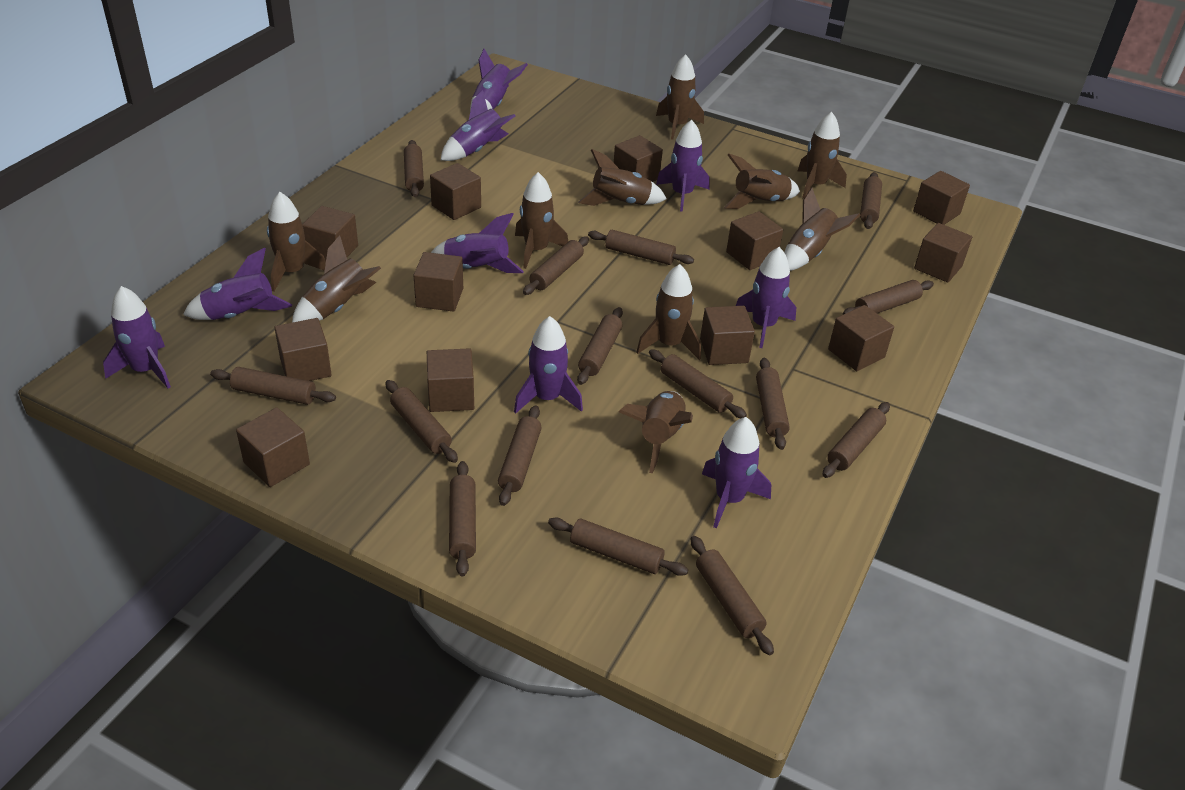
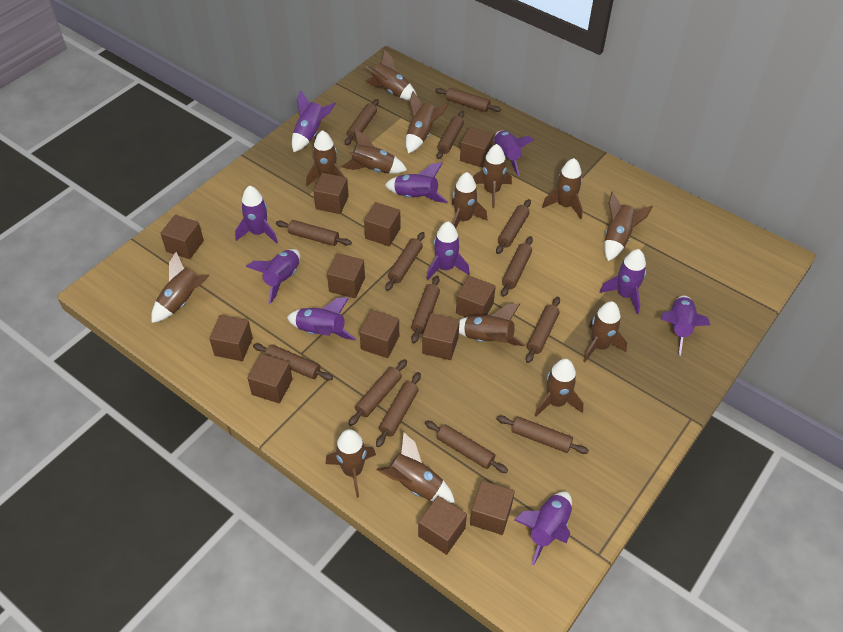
brown rocket: 10 -> 14
brown rolling pin: 15 -> 14
purple rocket: 9 -> 10

